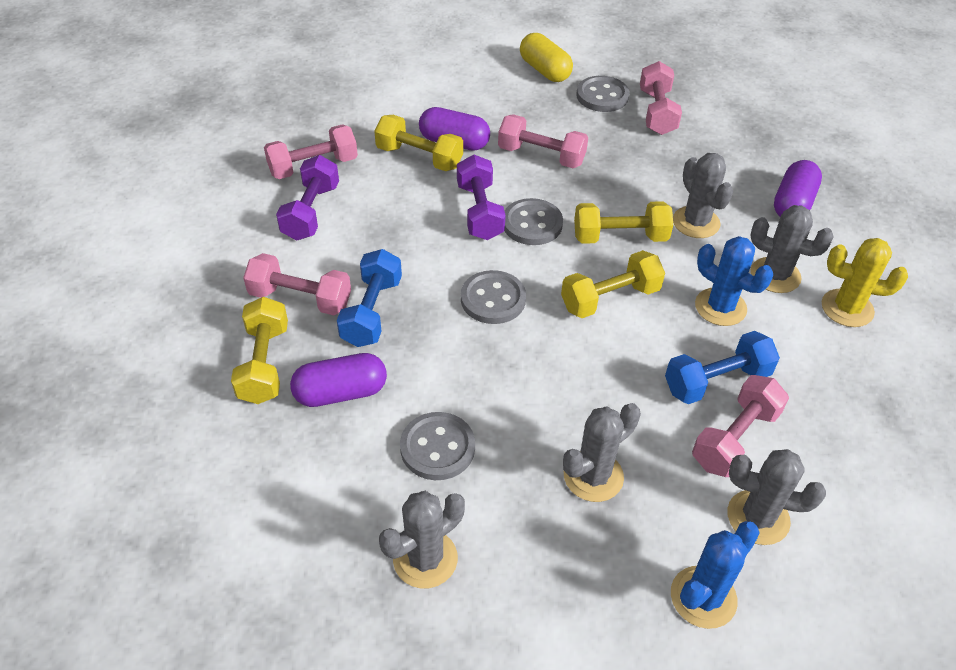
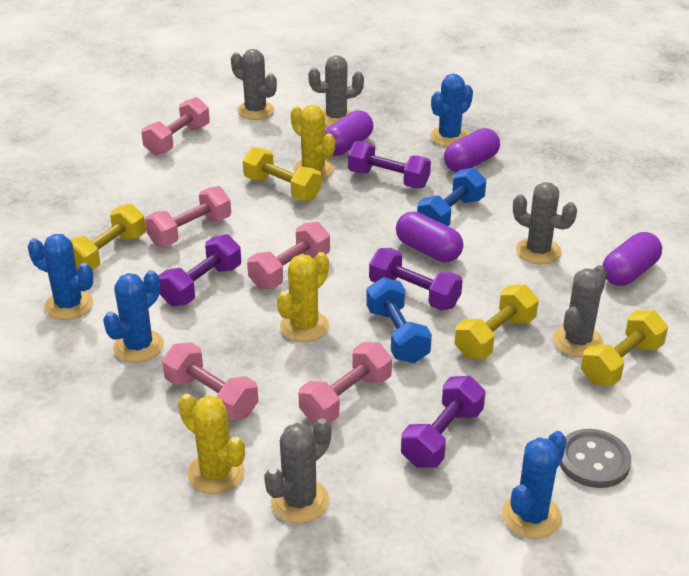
blue cactus: 2 -> 4
grey button: 4 -> 1
purple capsule: 3 -> 4
purple dumbbell: 2 -> 4
yellow cactus: 1 -> 3
yellow capsule: 1 -> 0

